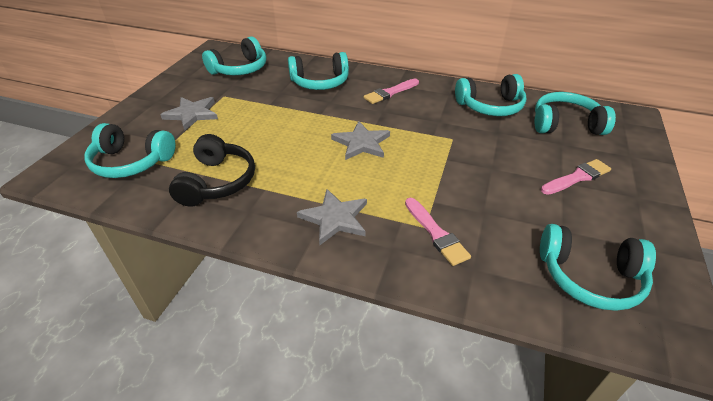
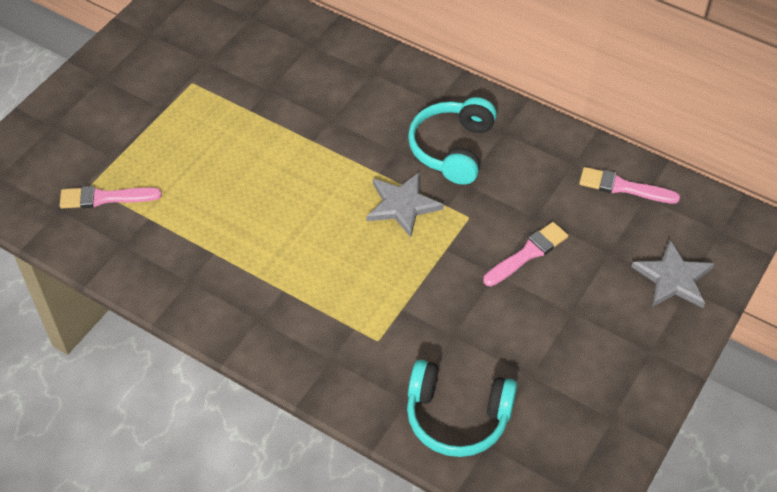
black headphones: 1 -> 0
grey star: 3 -> 2
turquoise headphones: 6 -> 2

